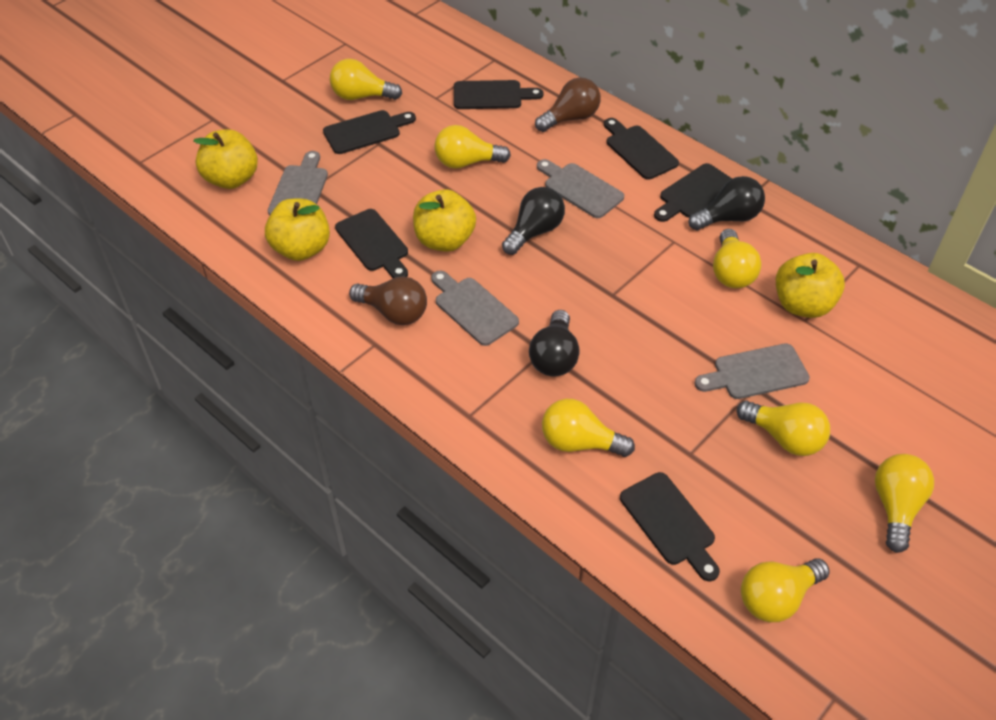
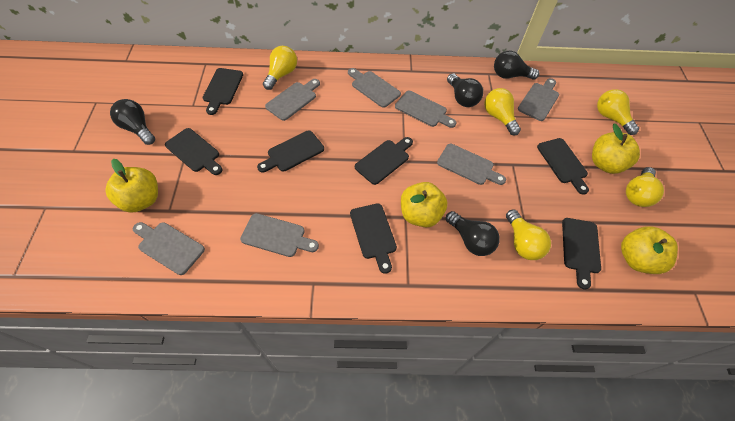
black cutting board: 6 -> 7
black light bulb: 3 -> 4
brown light bulb: 2 -> 0
grey cutting board: 4 -> 7
yellow light bulb: 7 -> 5

